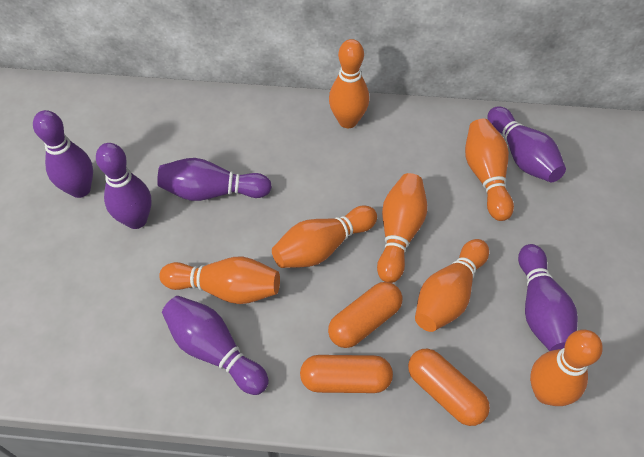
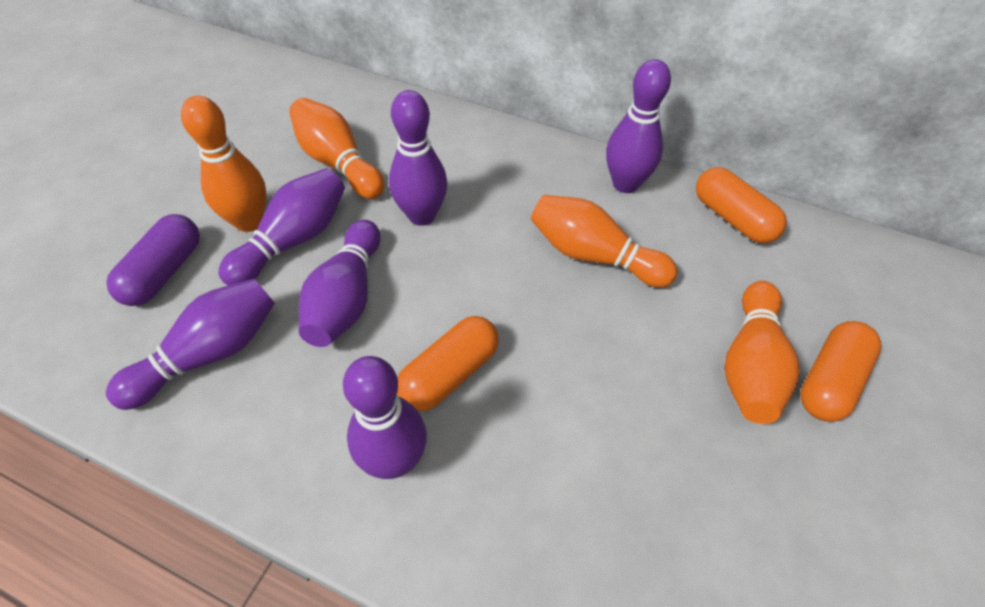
orange bowling pin: 7 -> 4
purple capsule: 0 -> 1

